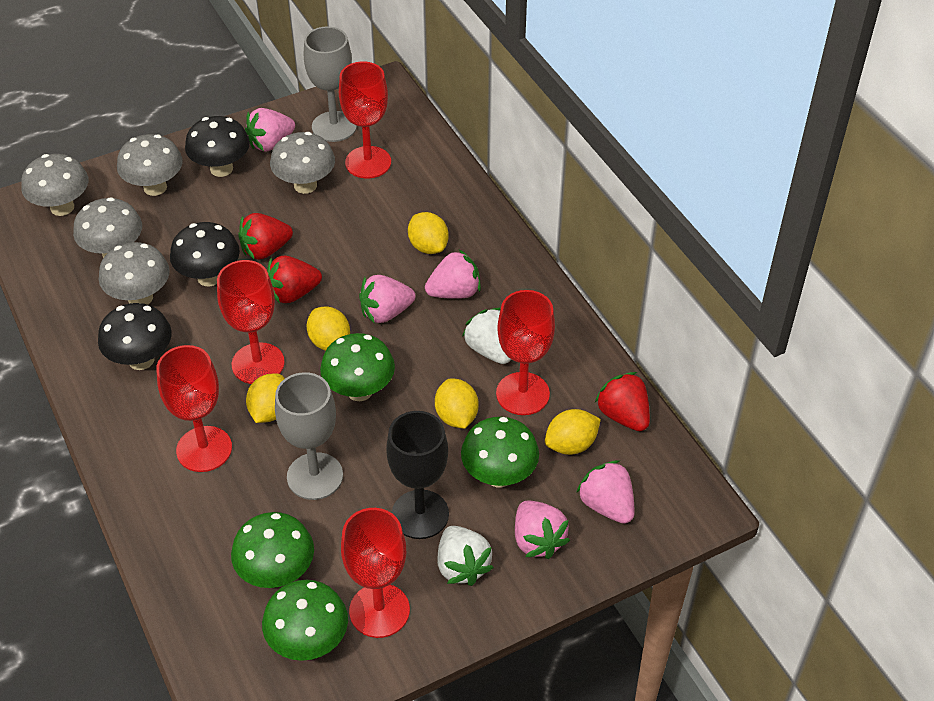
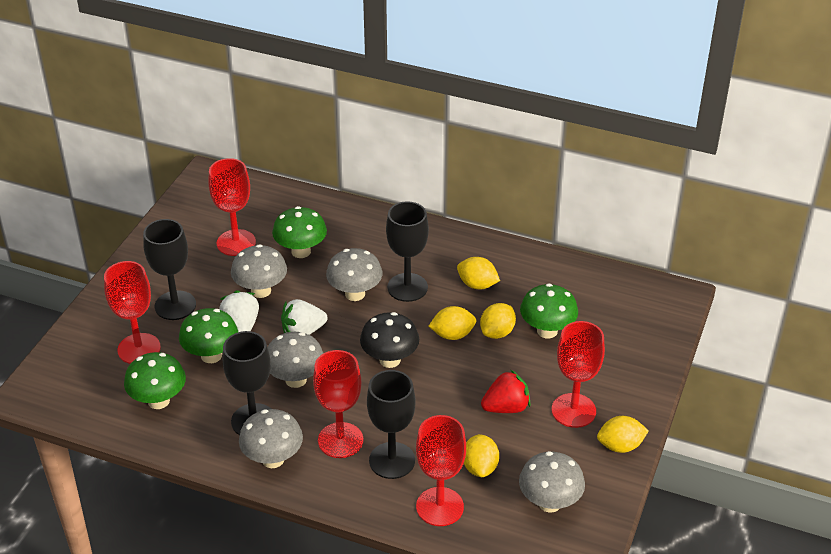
black goblet: 1 -> 4
black mushroom: 3 -> 1
grey goblet: 2 -> 0
pink strawberry: 5 -> 0
red strawberry: 3 -> 1

